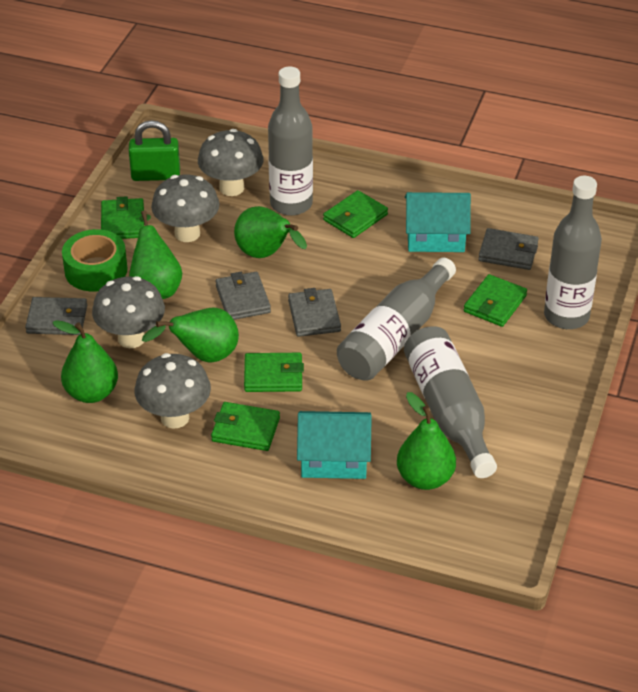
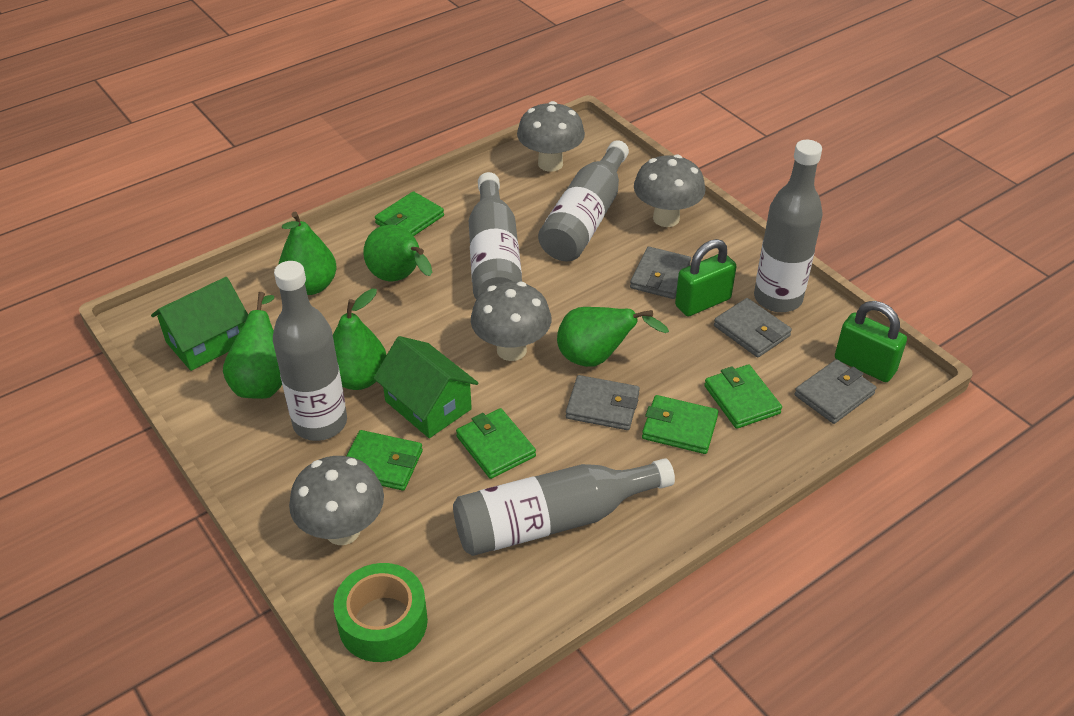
green house: 0 -> 2
green padlock: 1 -> 2
grey bottle: 4 -> 5
turquoise house: 2 -> 0

